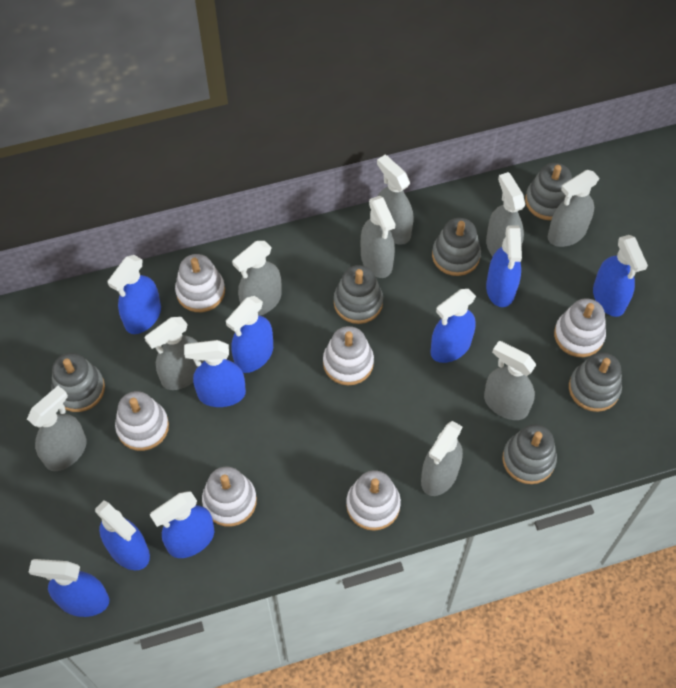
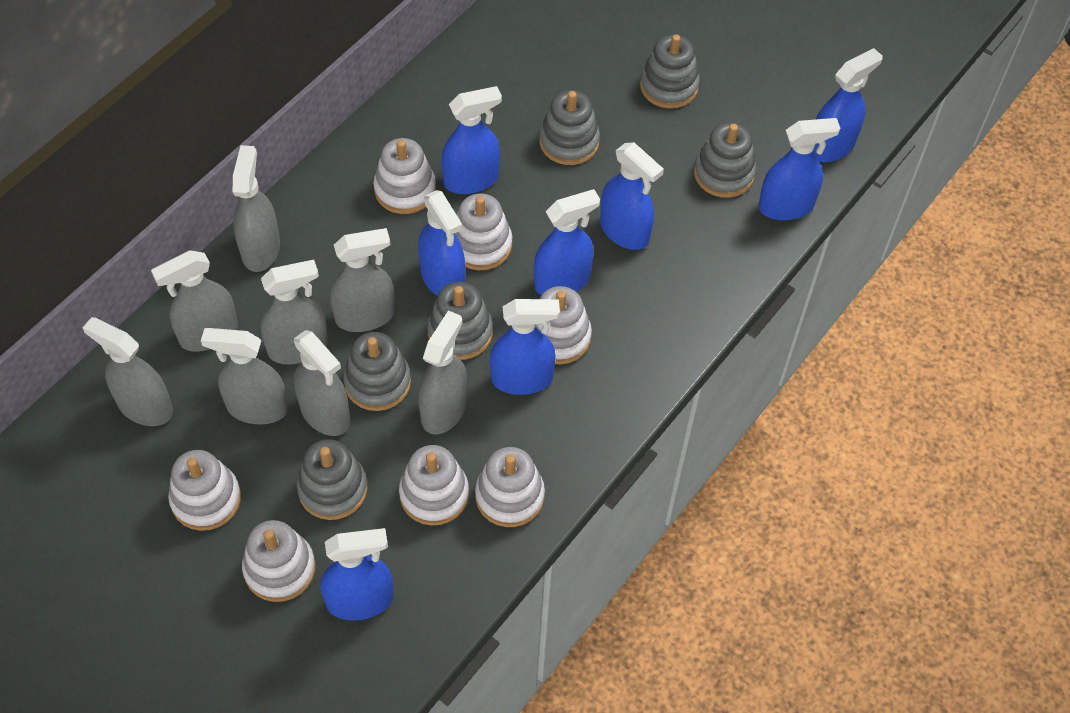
blue spray bottle: 9 -> 8
grey spray bottle: 9 -> 8
white stacking toy: 6 -> 7

